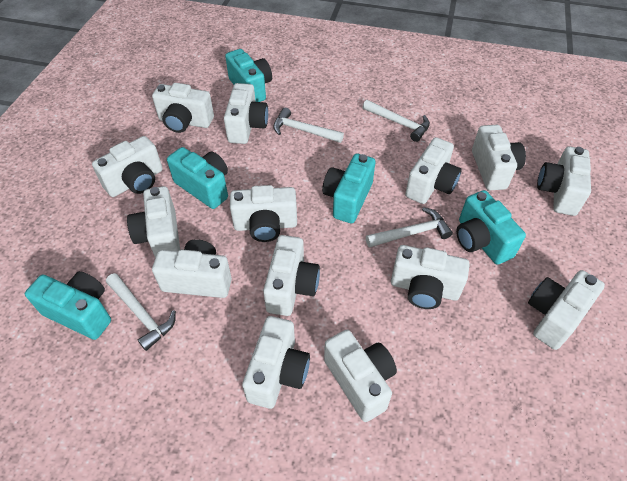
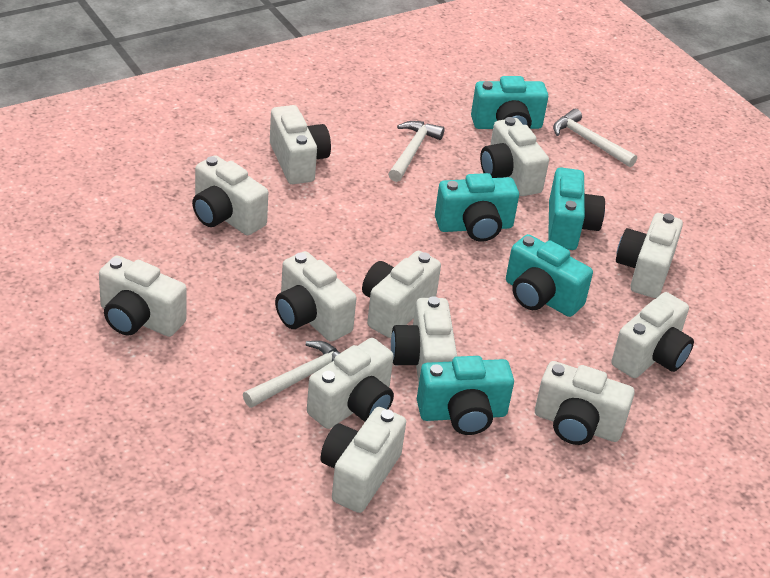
white camera: 14 -> 12
white hammer: 4 -> 3

